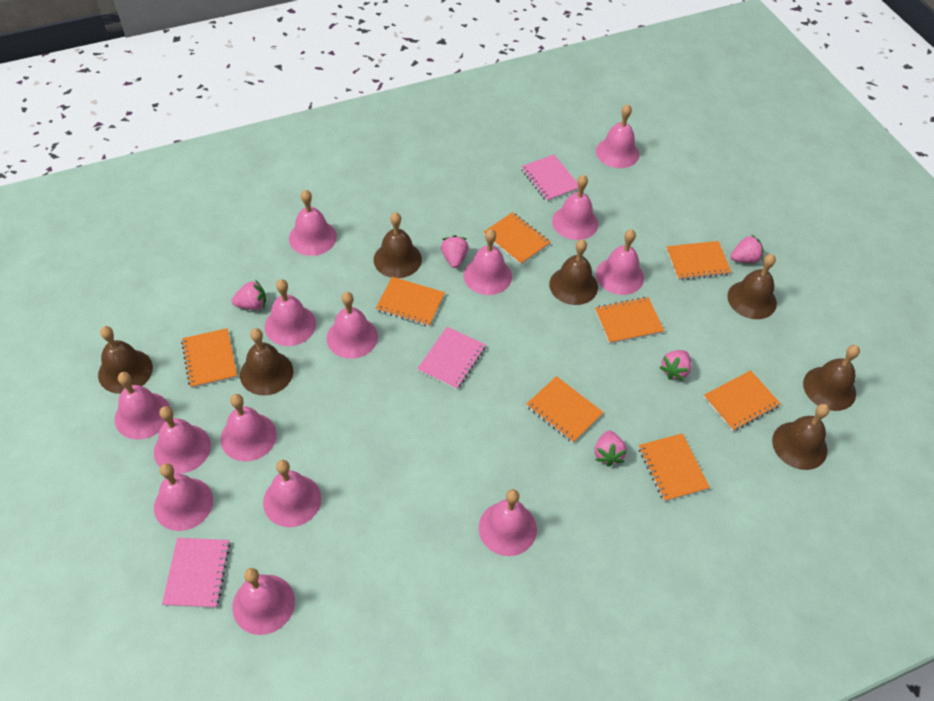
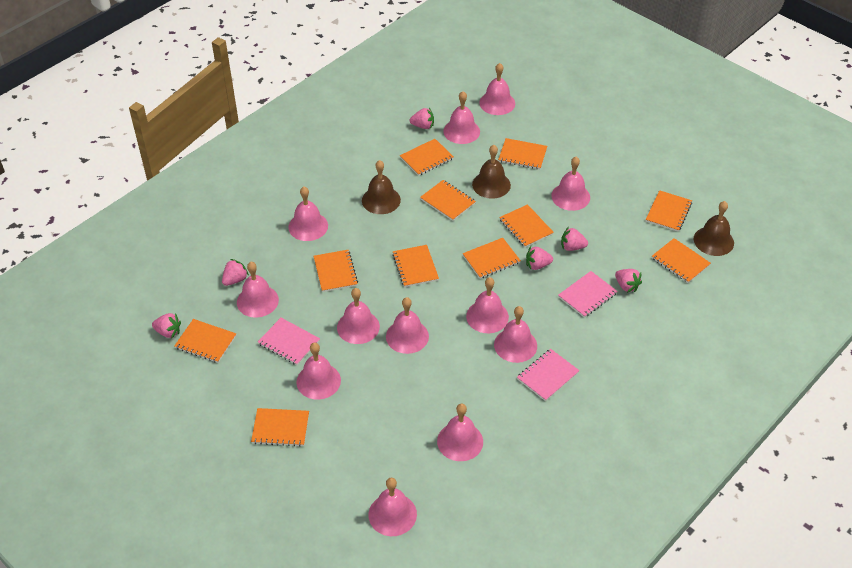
brown bell: 7 -> 3
orange notebook: 8 -> 11
pink bell: 14 -> 12
pink strawberry: 5 -> 6

